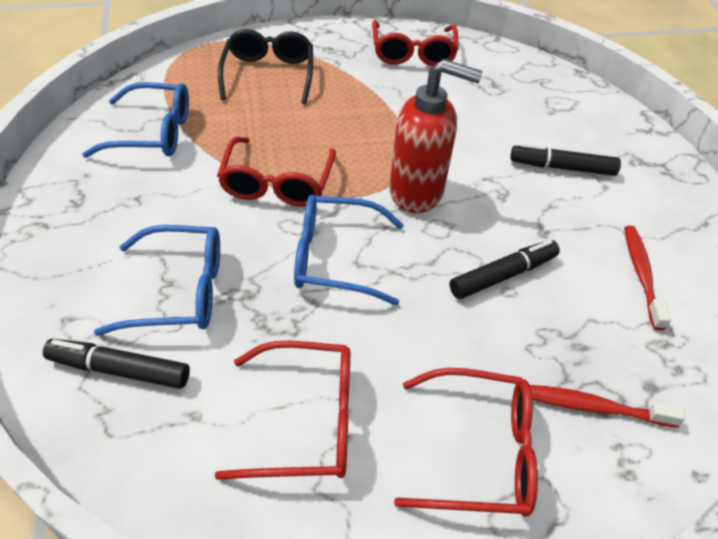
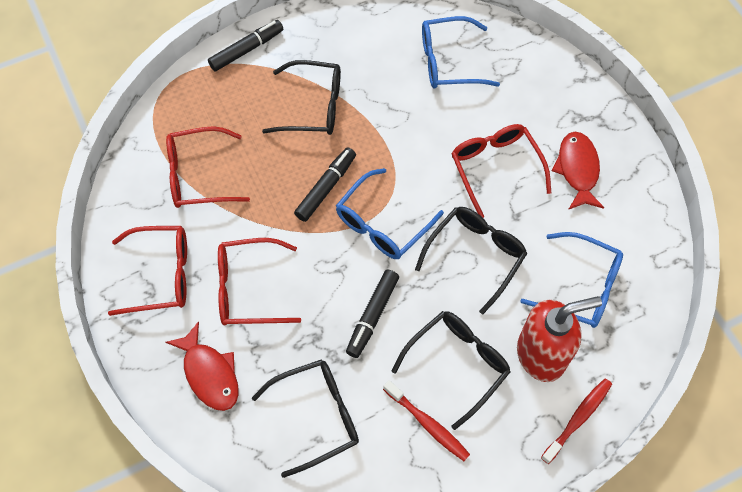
black glasses: 1 -> 4
red fish: 0 -> 2

